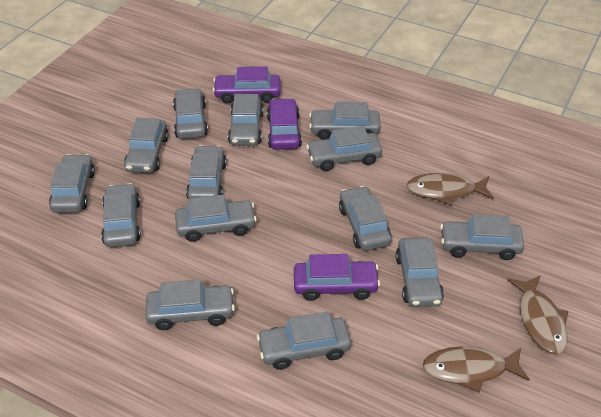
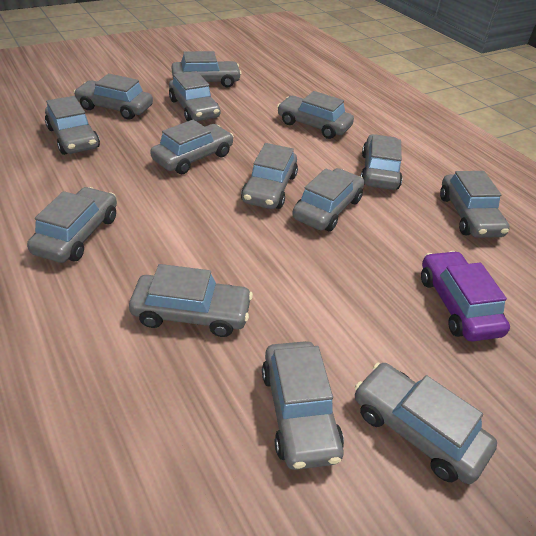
brown fish: 3 -> 0
purple car: 3 -> 1

